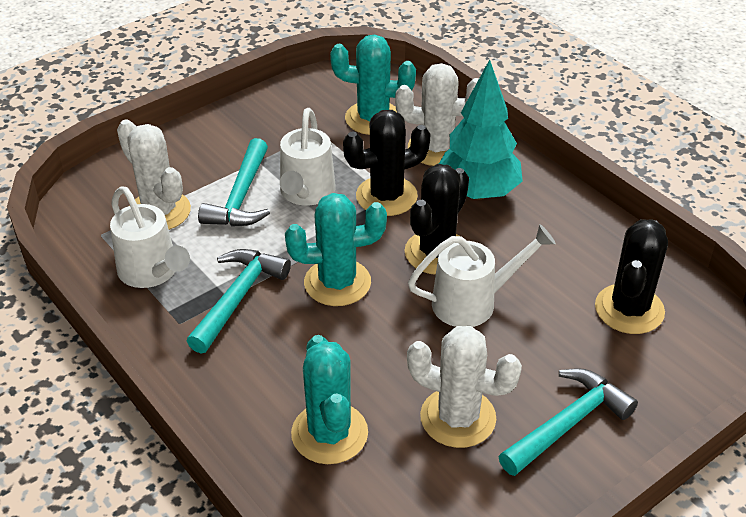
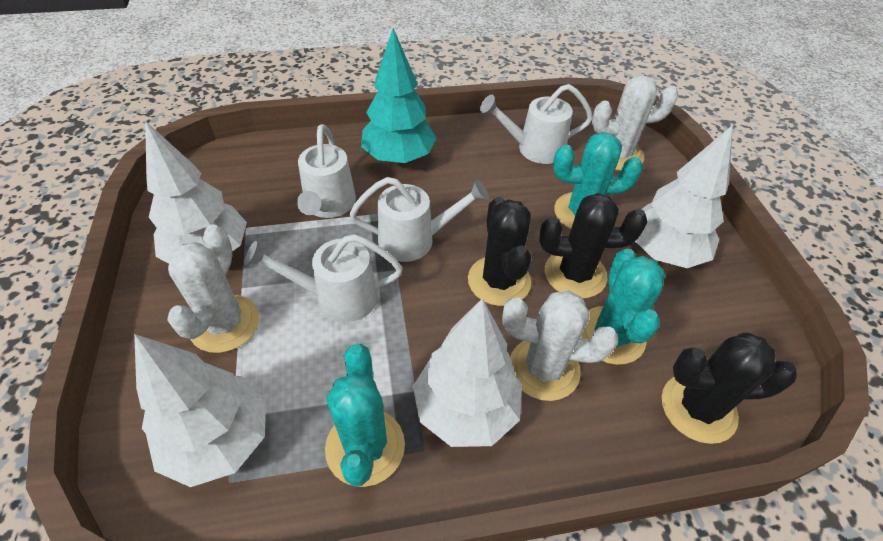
turquoise hammer: 3 -> 0
white tree: 0 -> 4
white watering can: 3 -> 4

